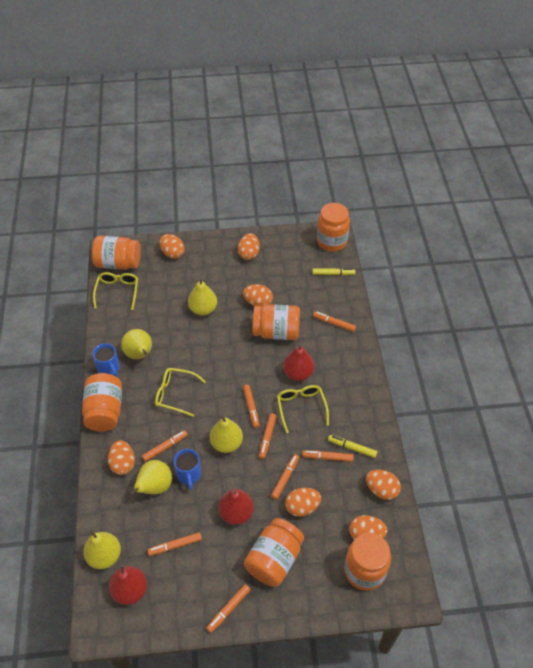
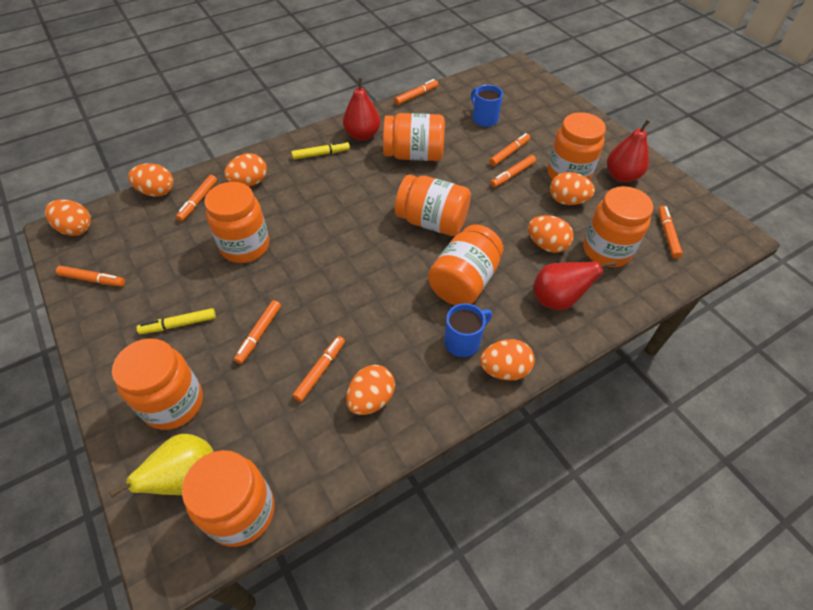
orange jar: 6 -> 8
yellow glasses: 3 -> 0
yellow pear: 5 -> 1

